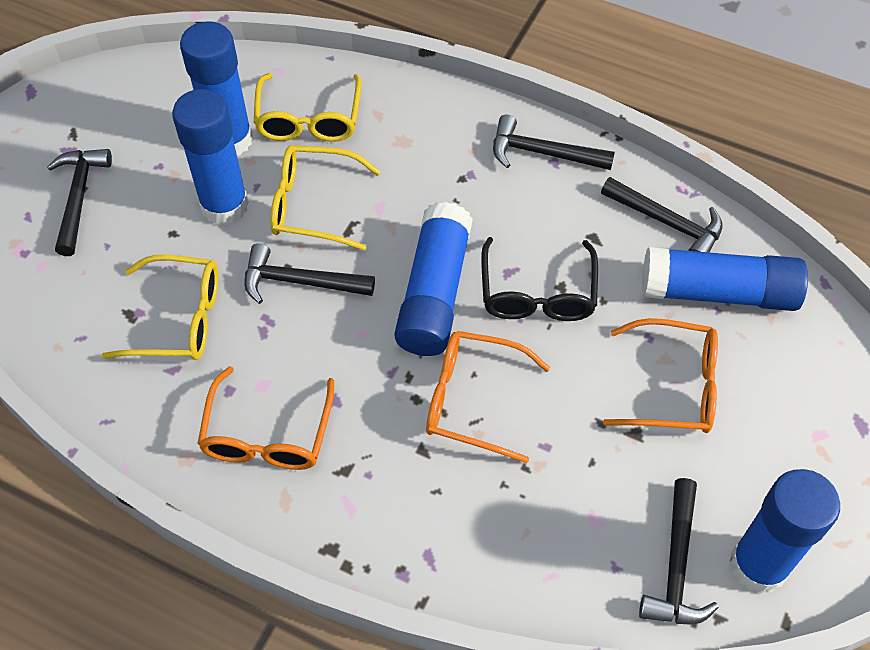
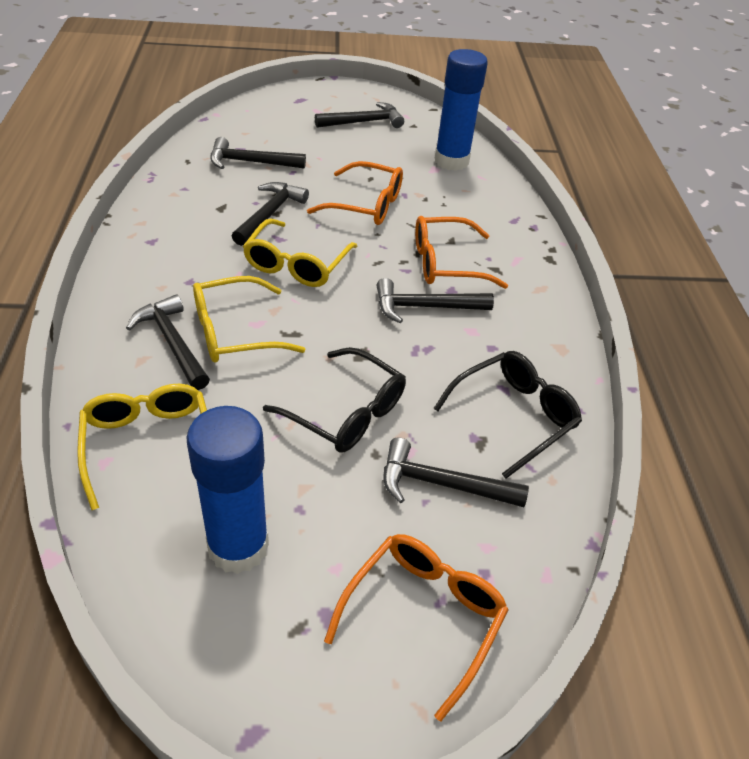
black glasses: 1 -> 2
black hammer: 5 -> 6
blue glue stick: 5 -> 2

